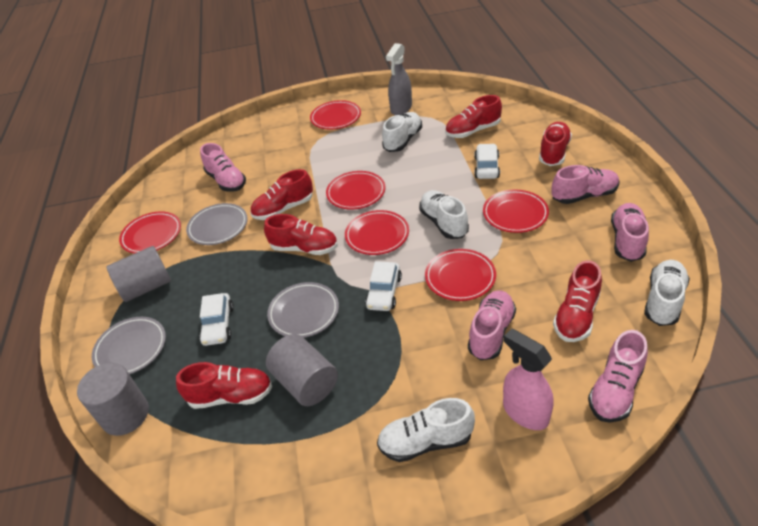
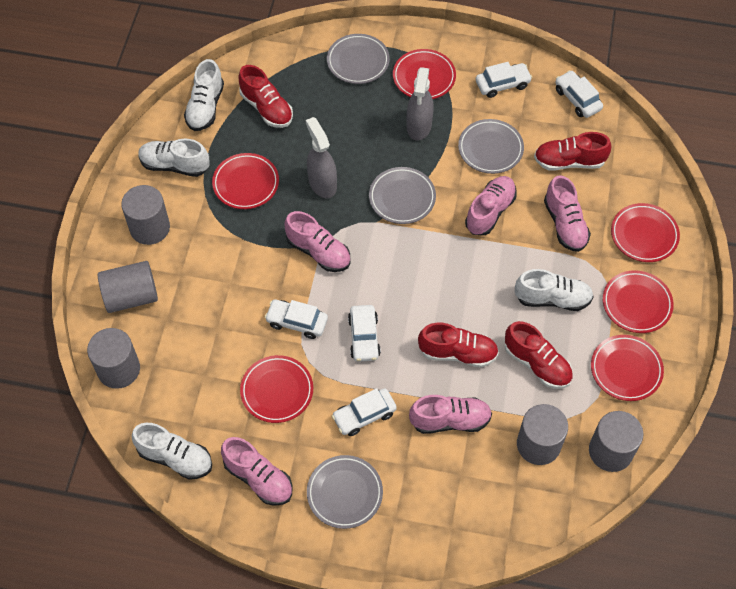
grey cylinder: 3 -> 5
grey plate: 3 -> 4
grey spray bottle: 1 -> 2
pink spray bottle: 1 -> 0
red shoe: 6 -> 4
white car: 3 -> 5

